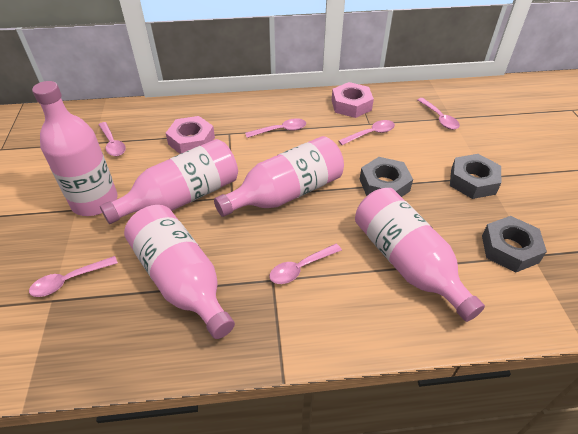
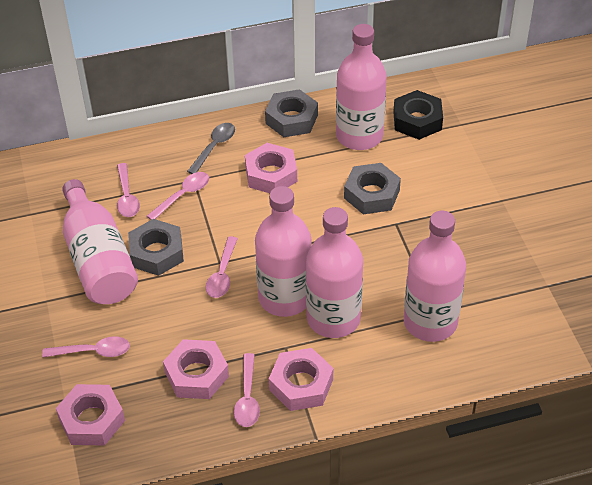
black nut: 0 -> 1
grey spoon: 0 -> 1
pink nut: 2 -> 4
pink spoon: 6 -> 5

